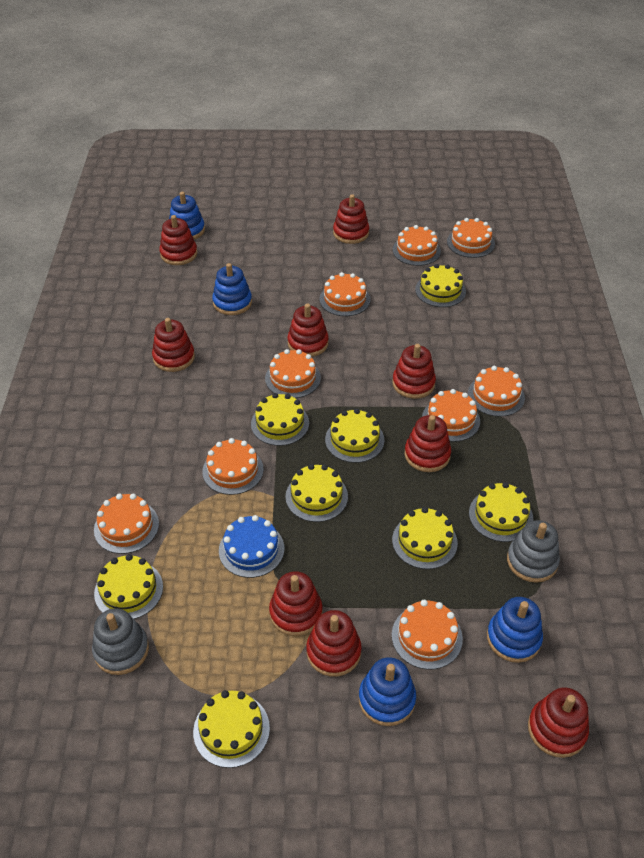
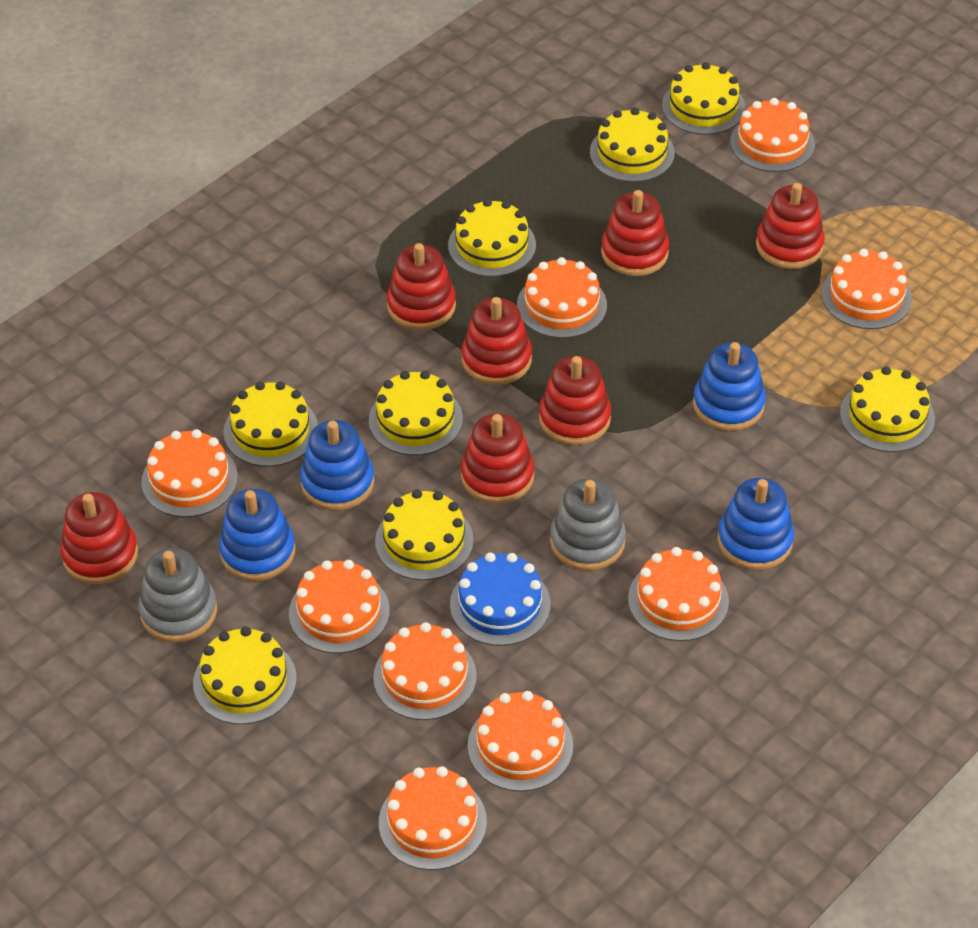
red stacking toy: 9 -> 7

